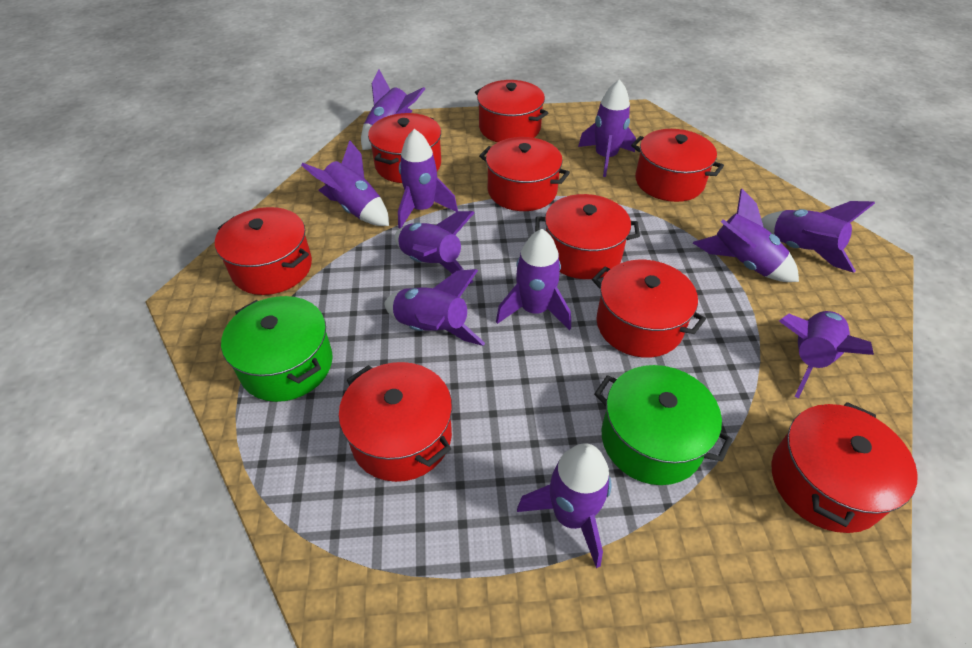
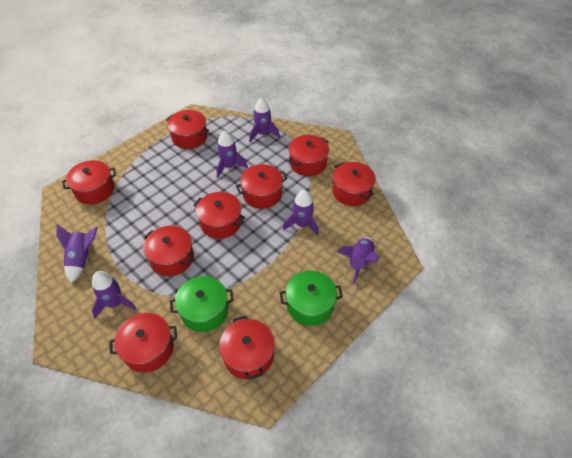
purple rocket: 11 -> 6

